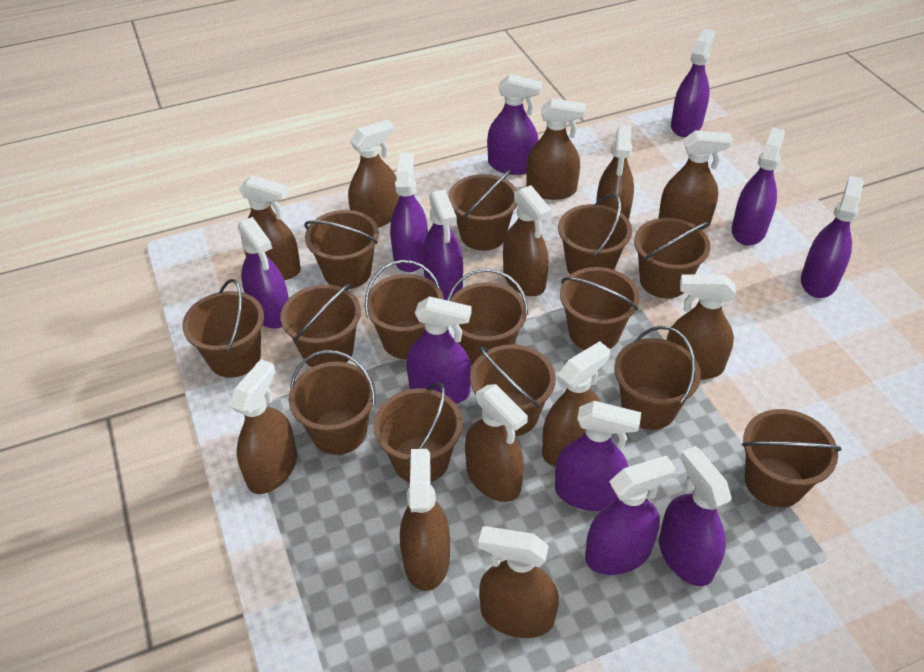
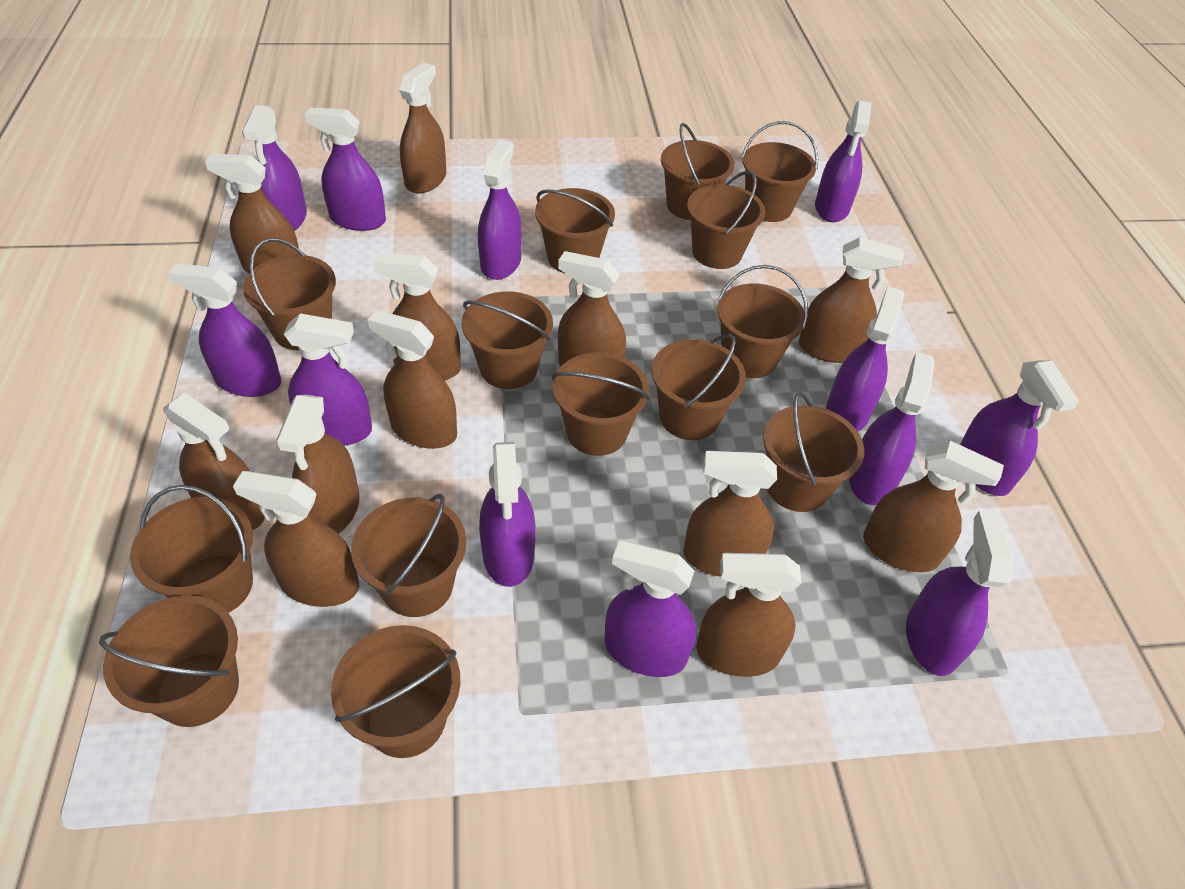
purple spray bottle: 11 -> 12

